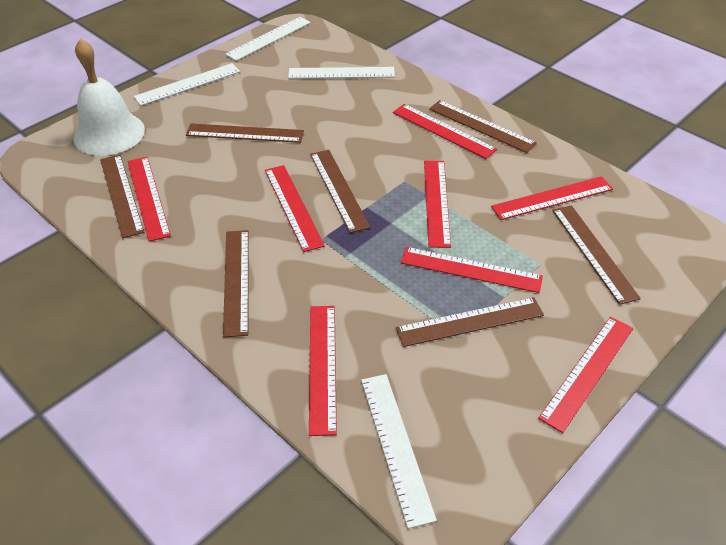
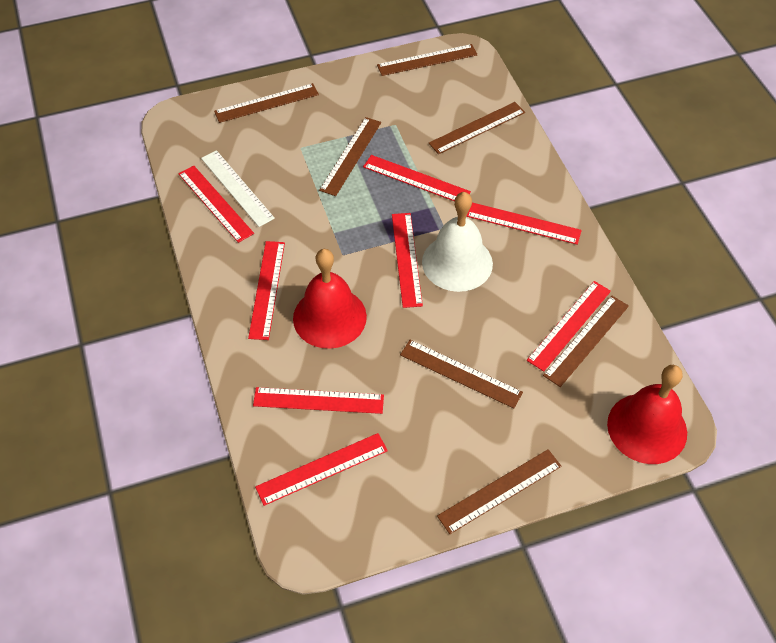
red bell: 0 -> 2
white ruler: 4 -> 1

